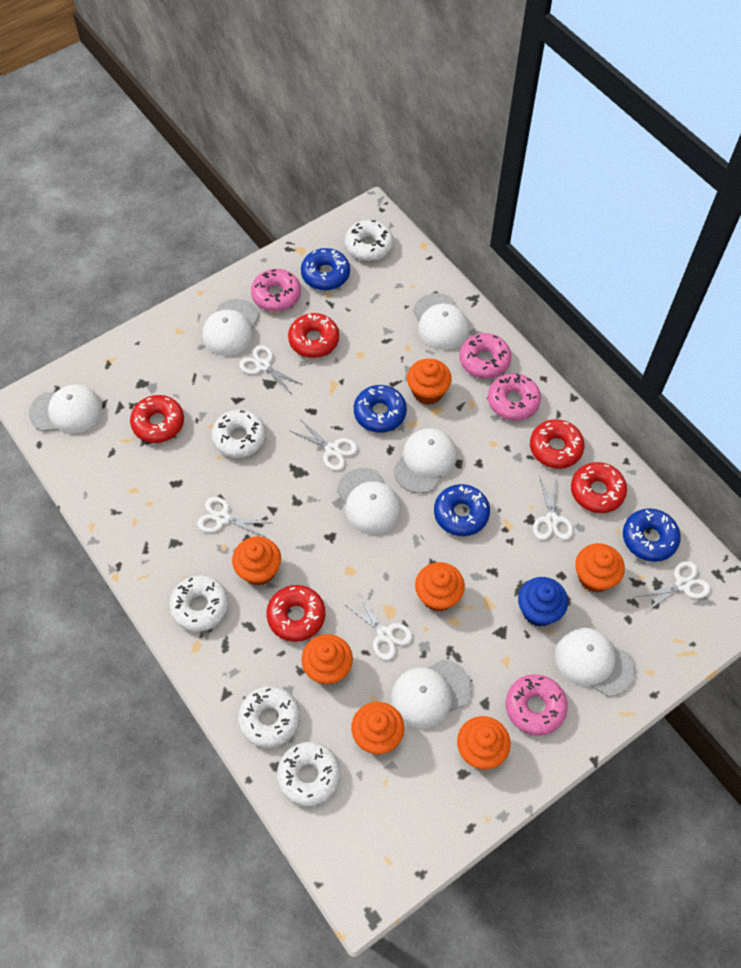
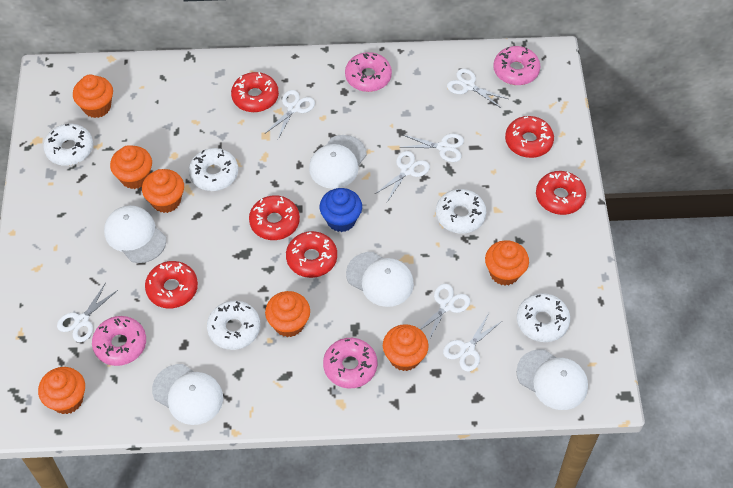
blue donut: 4 -> 0
red donut: 5 -> 6
white cap: 7 -> 5
white scissors: 6 -> 7

